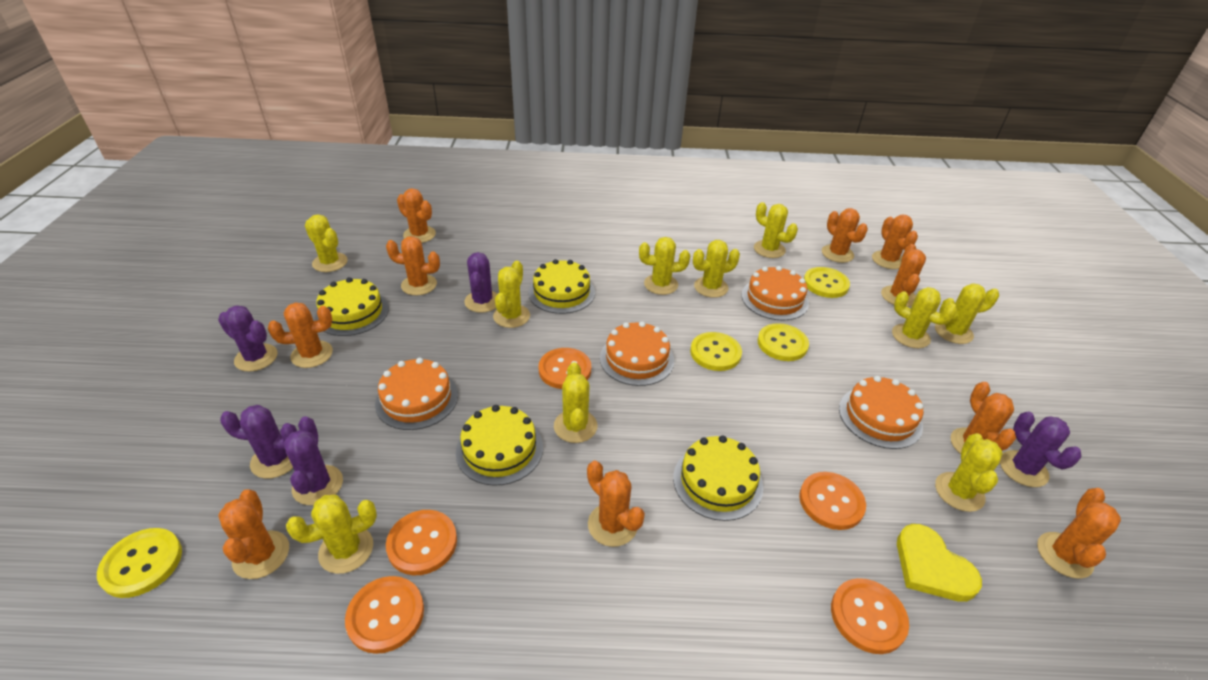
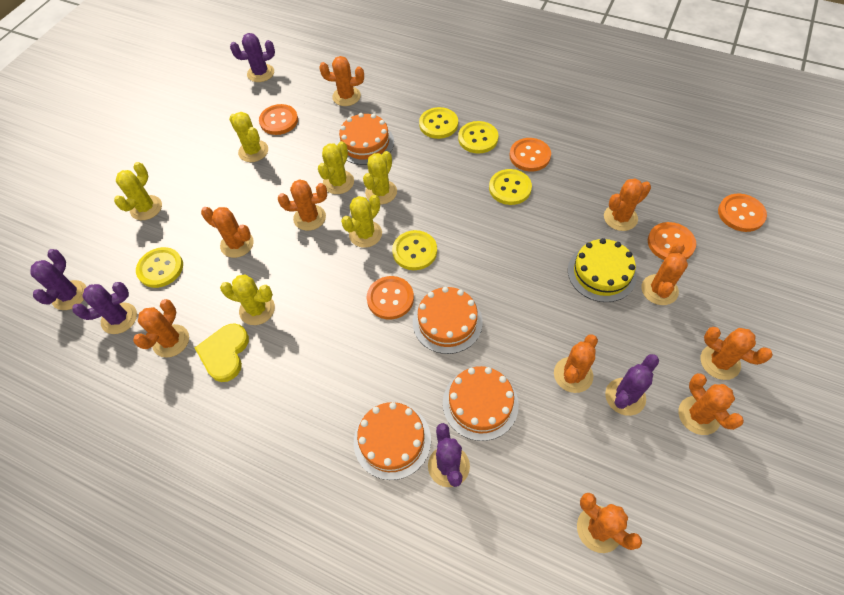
yellow button: 4 -> 5
yellow cactus: 10 -> 6
yellow cake: 4 -> 1

